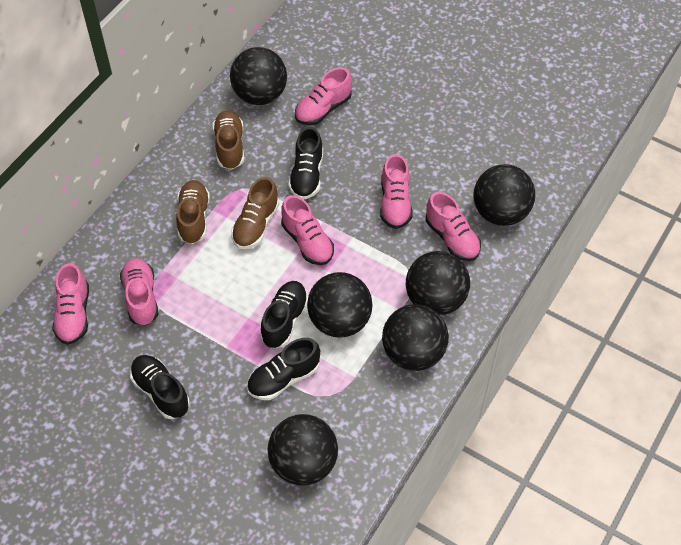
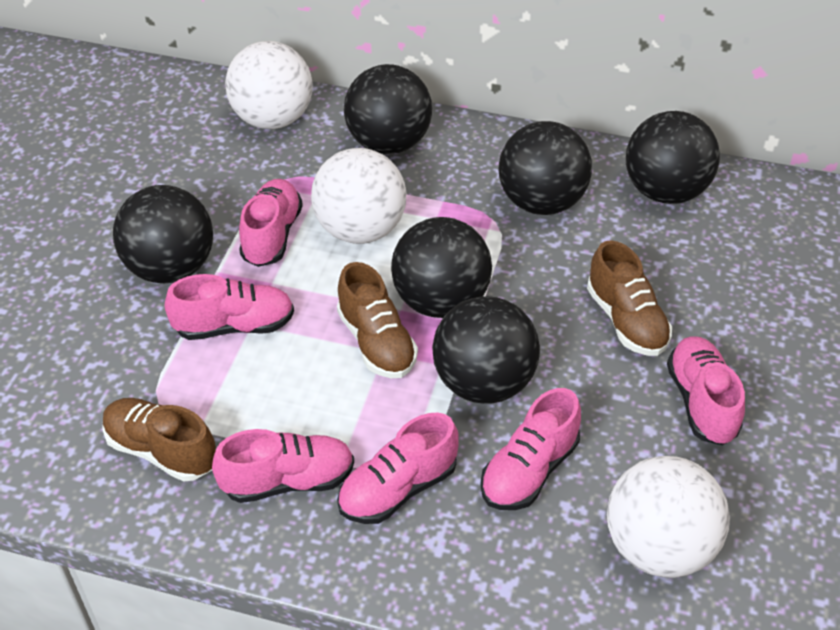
black shoe: 4 -> 0
white ball: 0 -> 3

